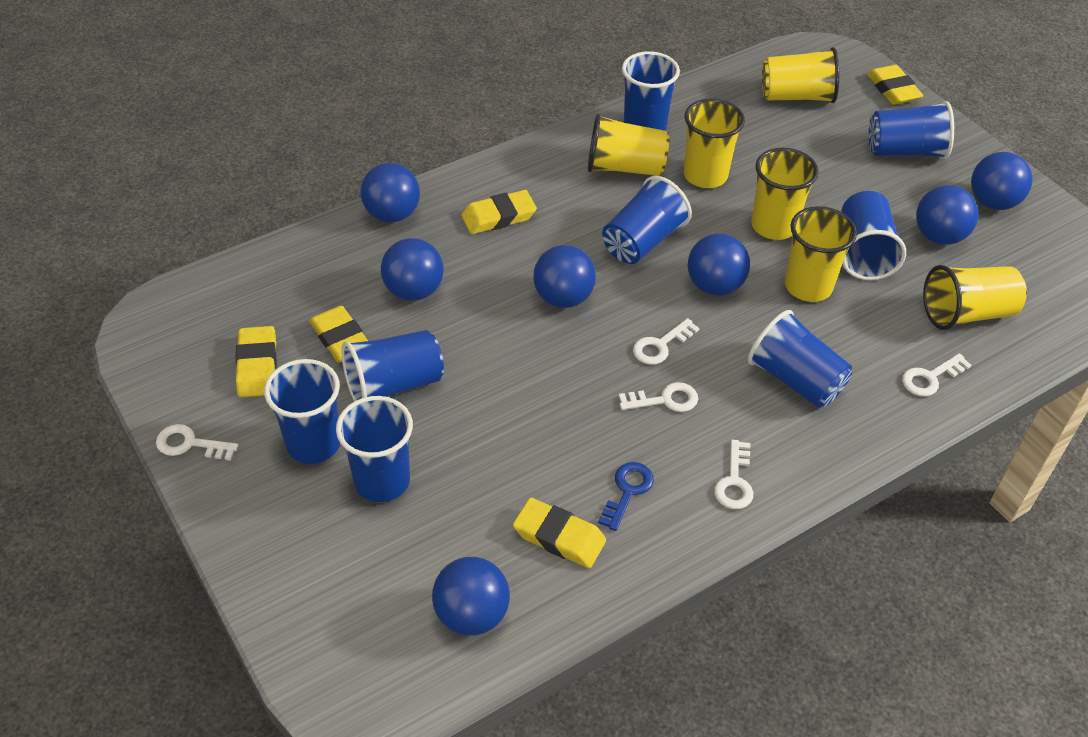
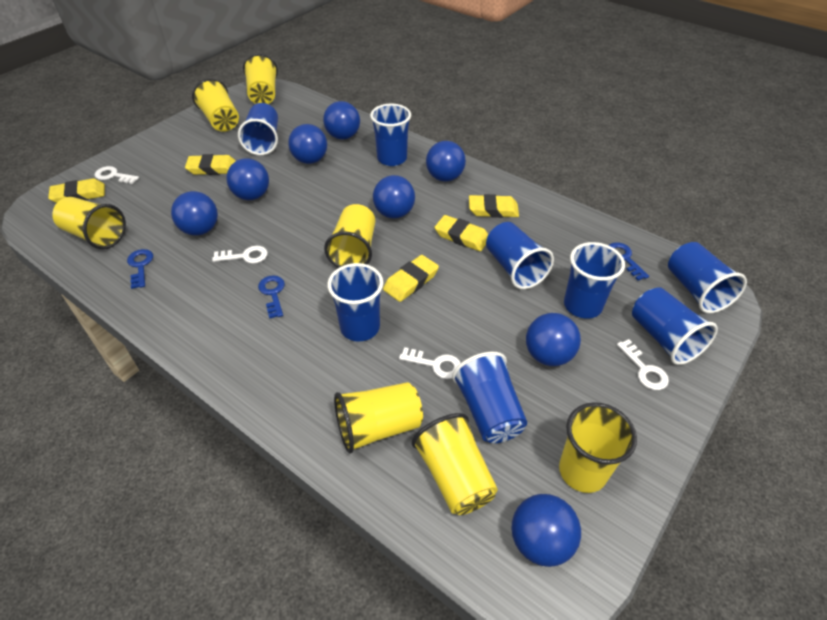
blue ball: 7 -> 8
blue key: 1 -> 3
white key: 5 -> 4
yellow cup: 6 -> 7

